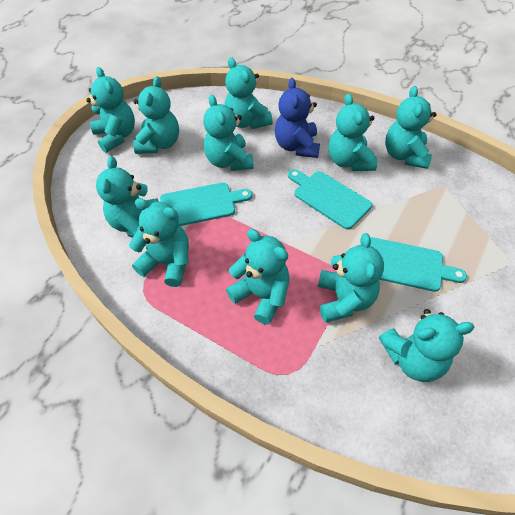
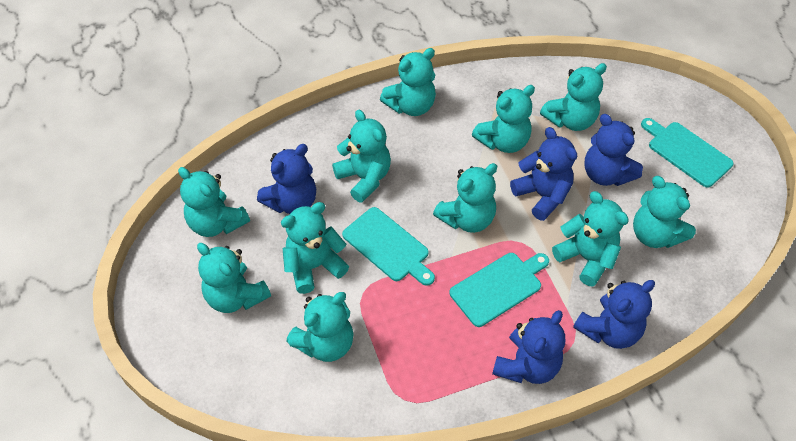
blue teddy bear: 1 -> 5

